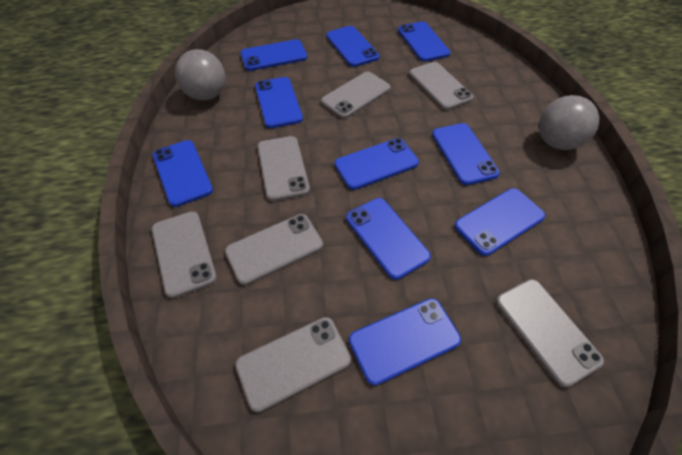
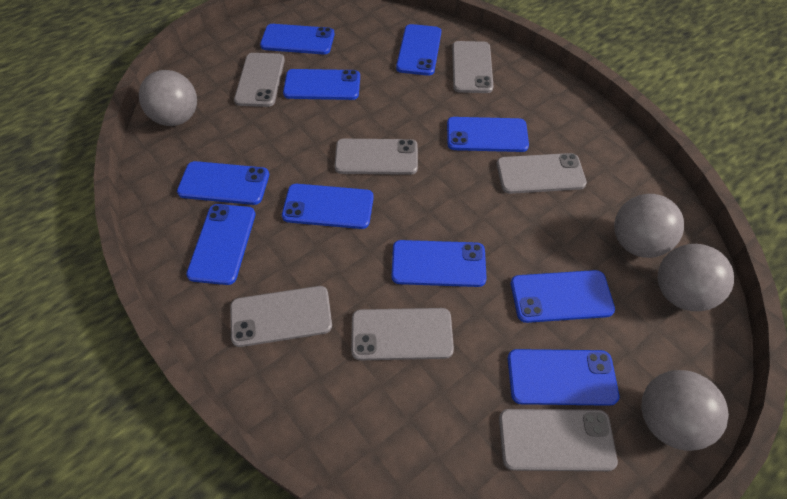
grey ball: 2 -> 4

